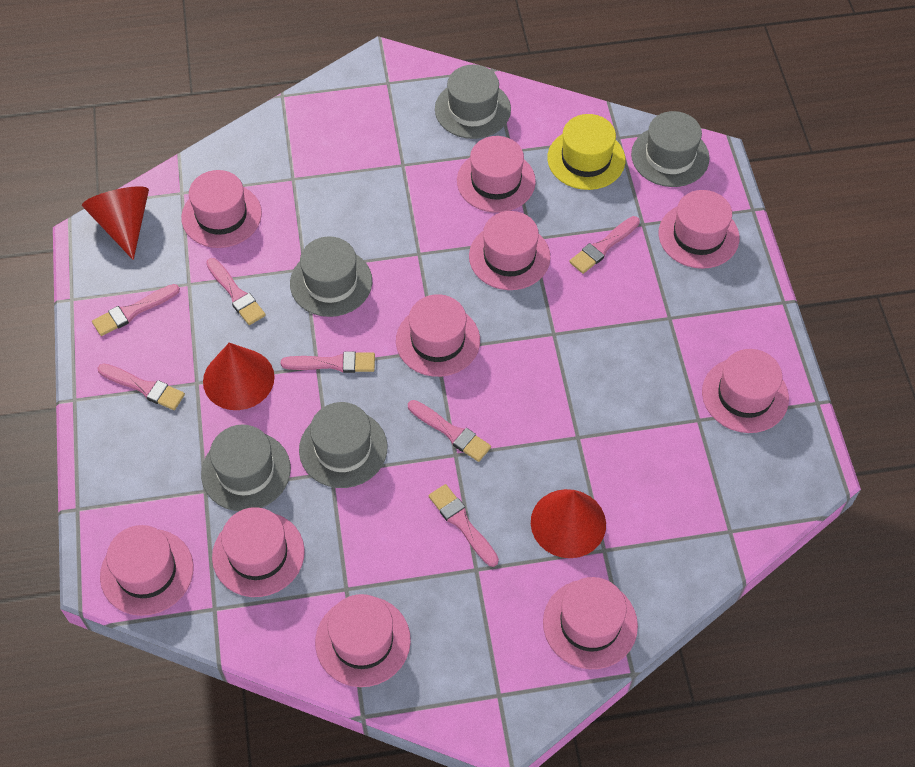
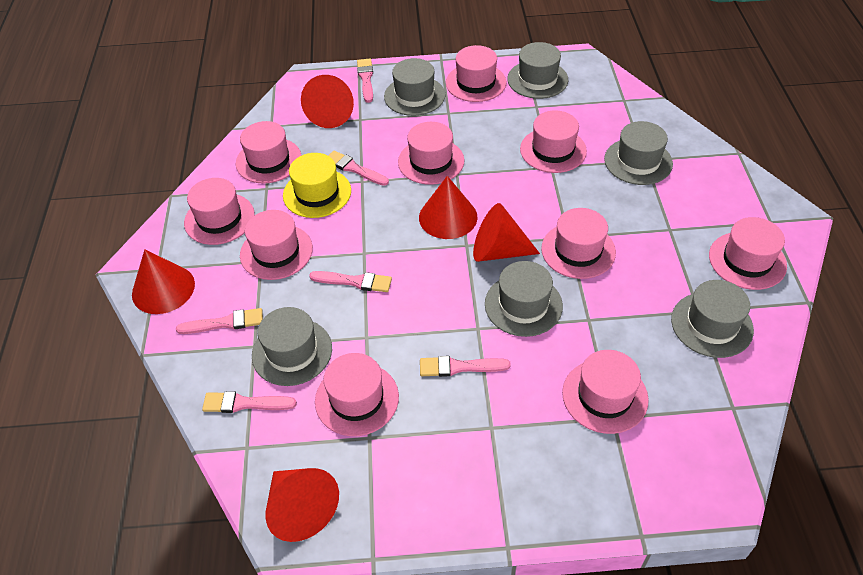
grey hat: 5 -> 6
pink brush: 7 -> 6
red cone: 3 -> 5

